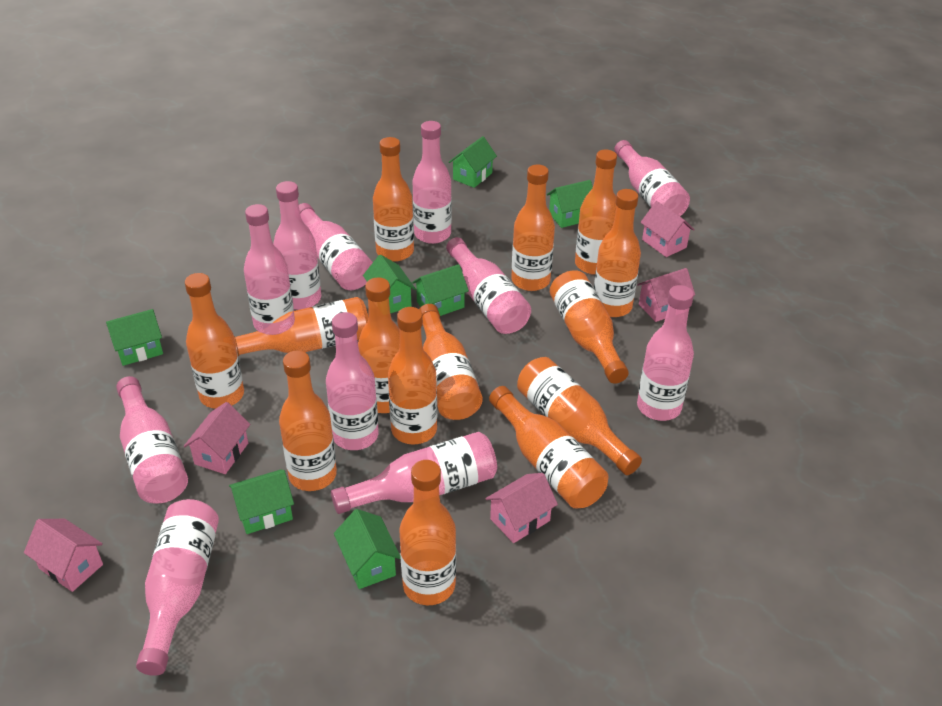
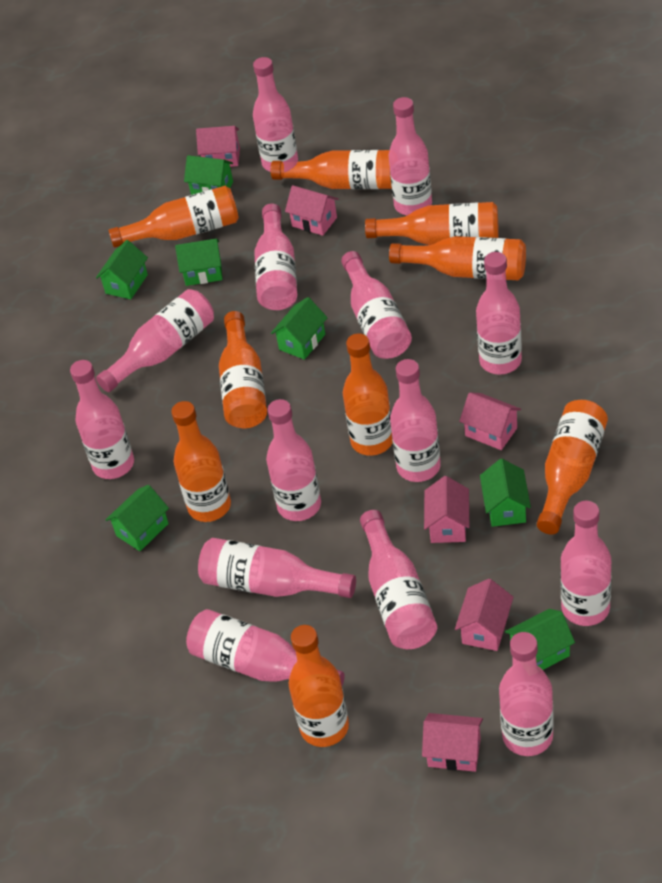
orange bottle: 14 -> 9
pink bottle: 11 -> 14
pink house: 5 -> 6

